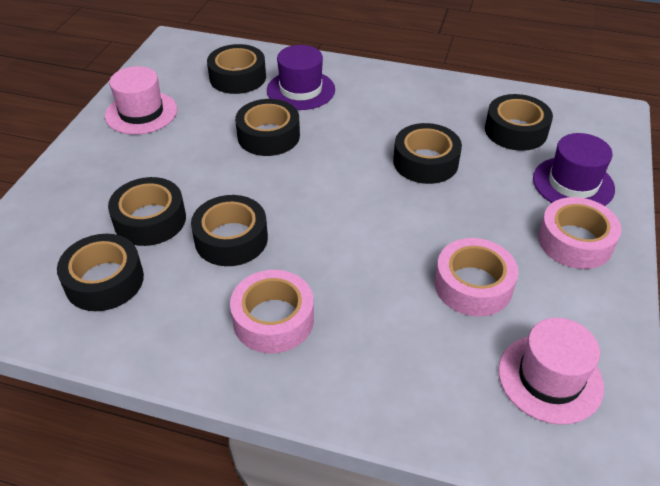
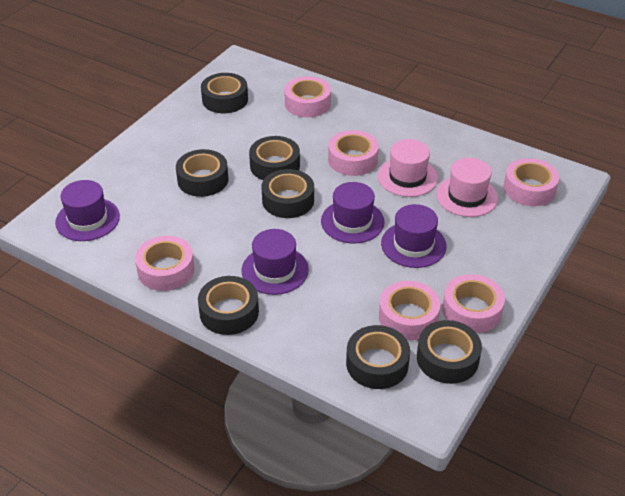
pink tape: 3 -> 6
purple hat: 2 -> 4

